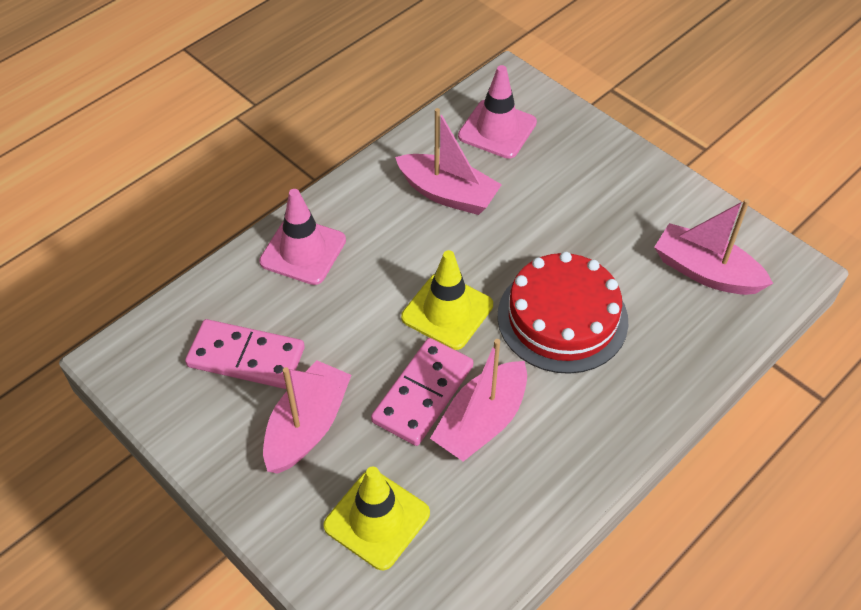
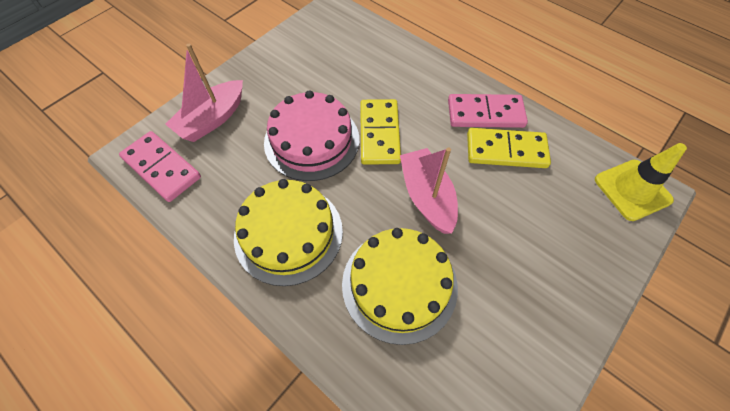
pink boat: 4 -> 2
pink cake: 0 -> 1
pink traffic cone: 2 -> 0
red cake: 1 -> 0
yellow cake: 0 -> 2
yellow domino: 0 -> 2
yellow traffic cone: 2 -> 1

